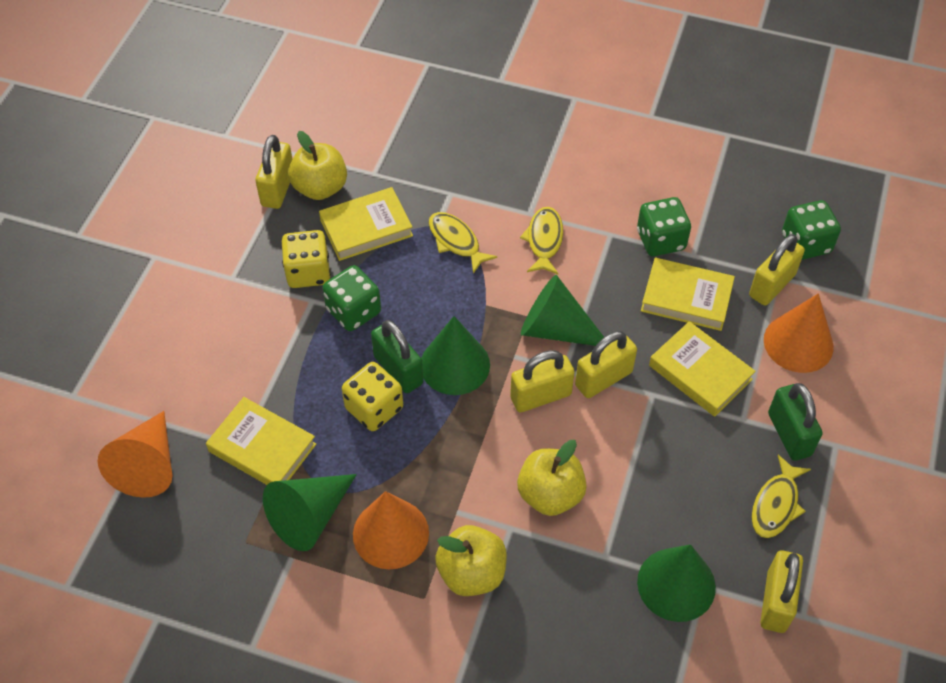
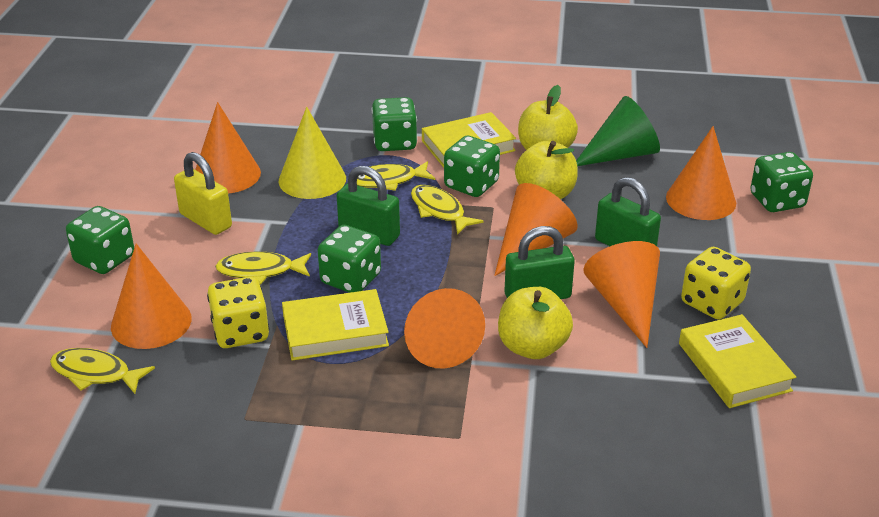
green cone: 4 -> 1
green dice: 3 -> 5
green padlock: 2 -> 3
orange cone: 3 -> 6
yellow book: 4 -> 3
yellow cone: 0 -> 1
yellow fish: 3 -> 4
yellow padlock: 5 -> 1

